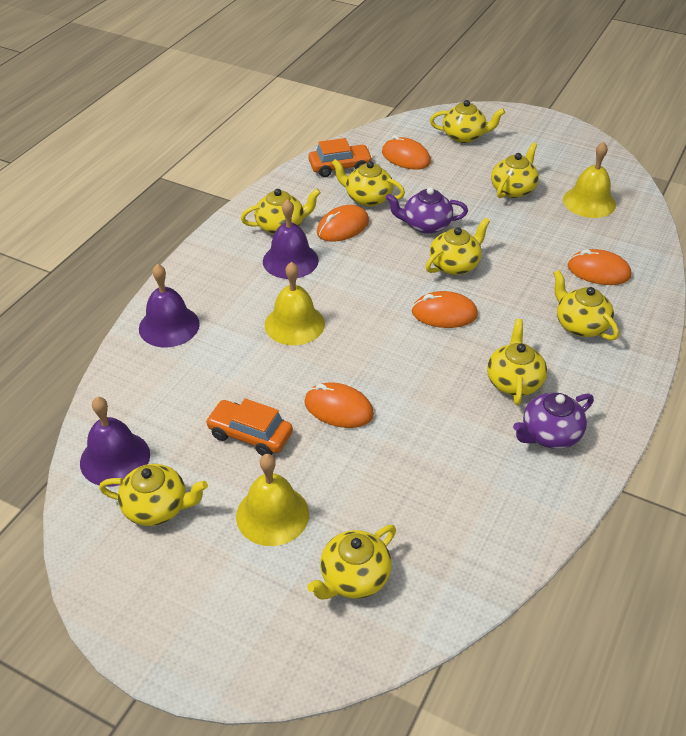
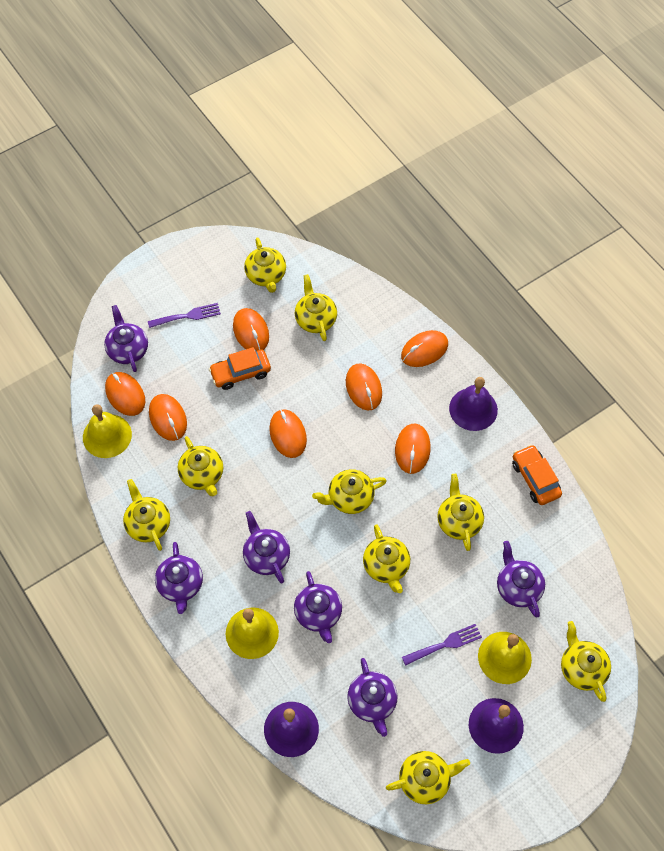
orange mouse: 5 -> 7
purple fork: 0 -> 2
purple teapot: 2 -> 6

